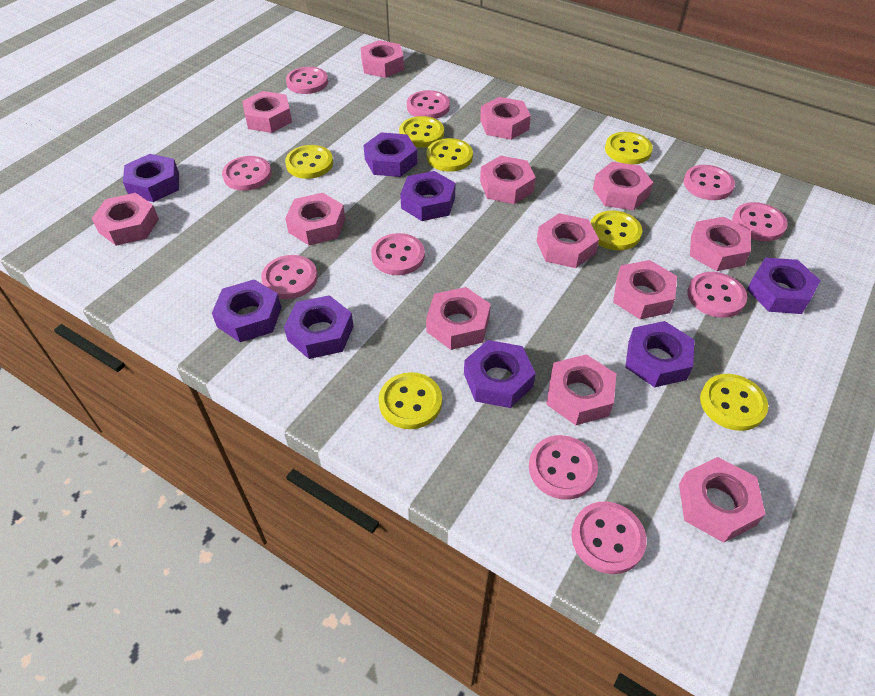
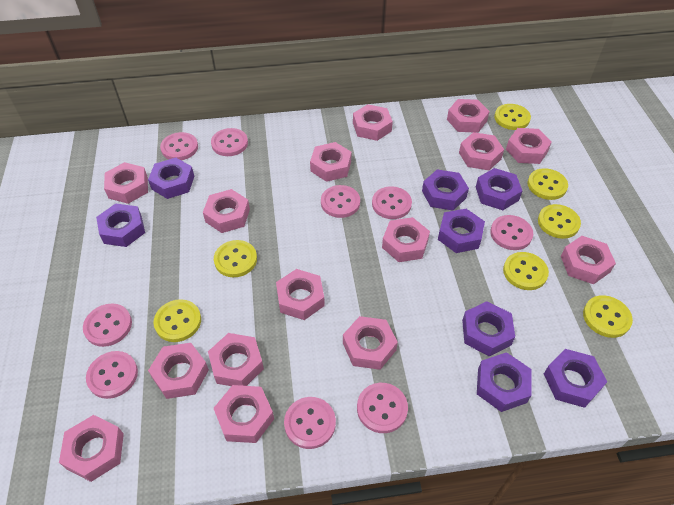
pink button: 10 -> 9
pink nut: 13 -> 15

